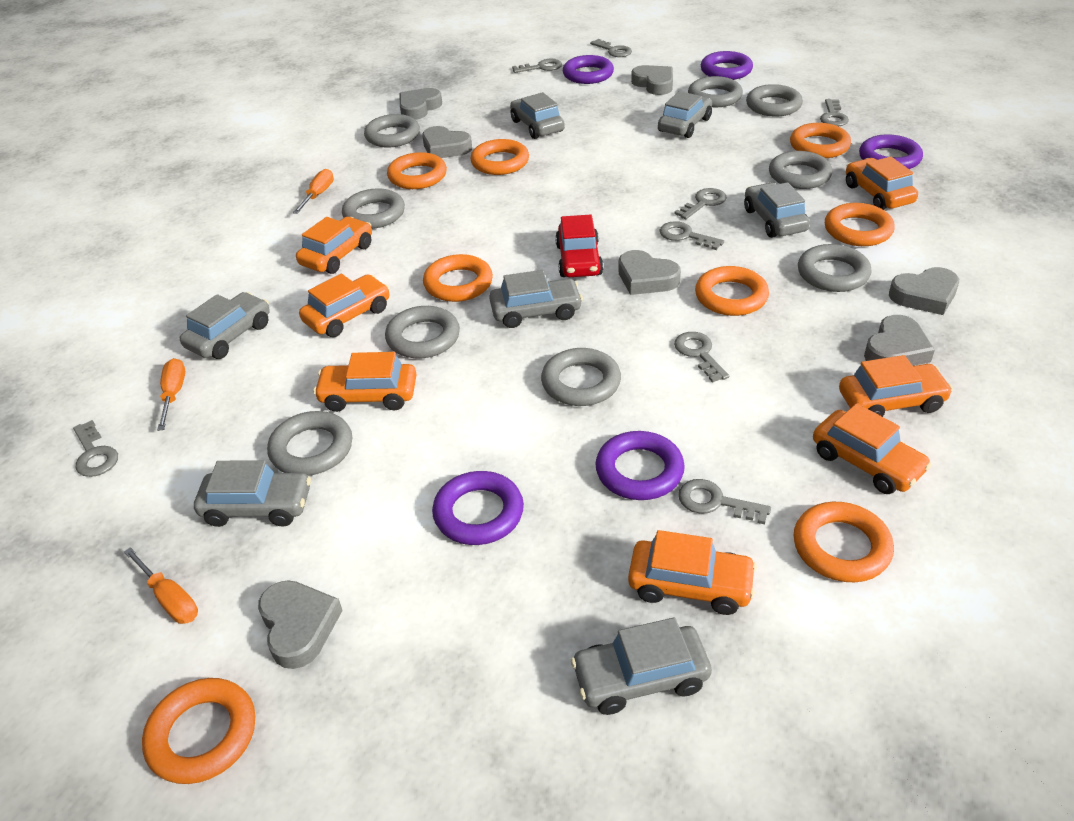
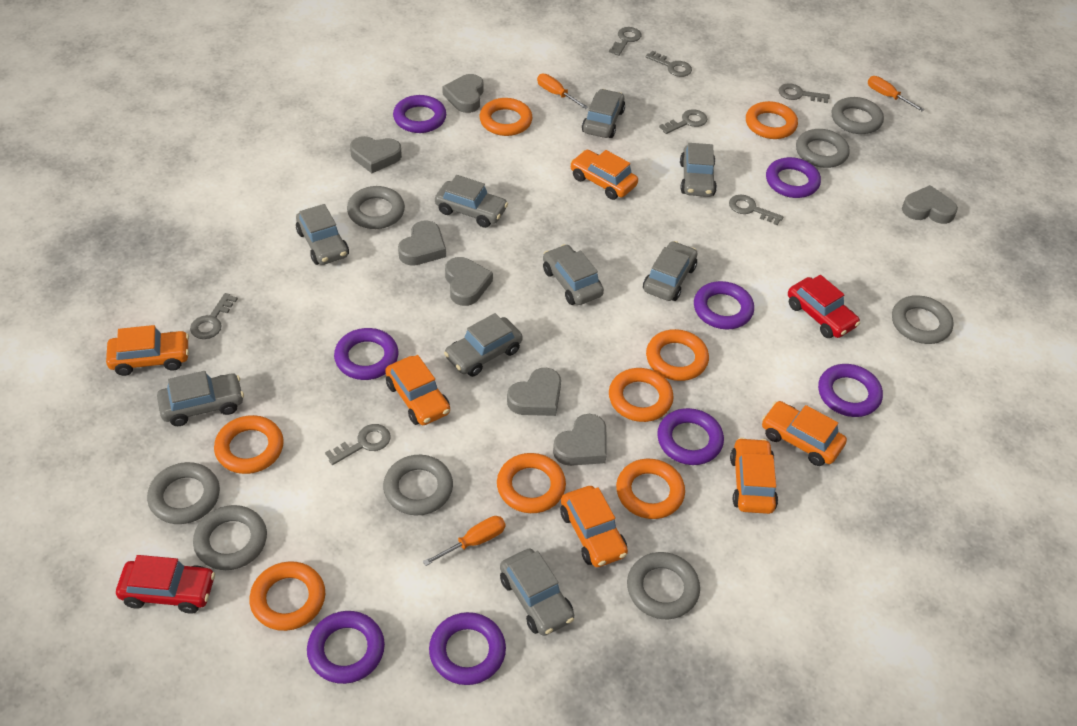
grey car: 7 -> 9
grey key: 8 -> 7
grey ring: 9 -> 8
orange car: 7 -> 6
purple ring: 5 -> 8
red car: 1 -> 2

